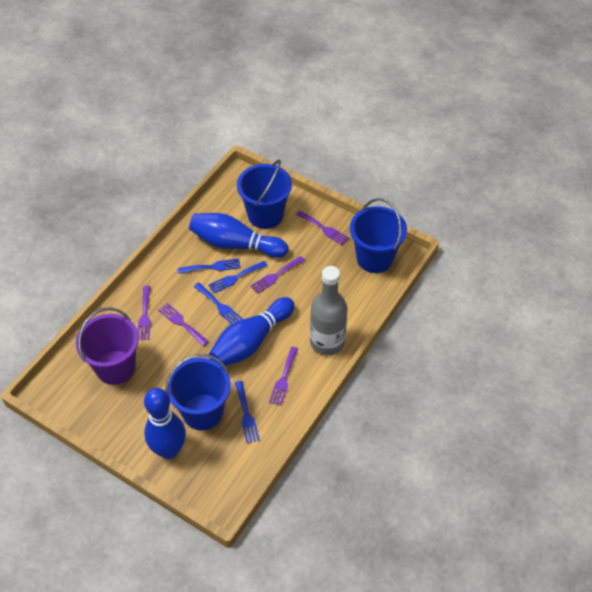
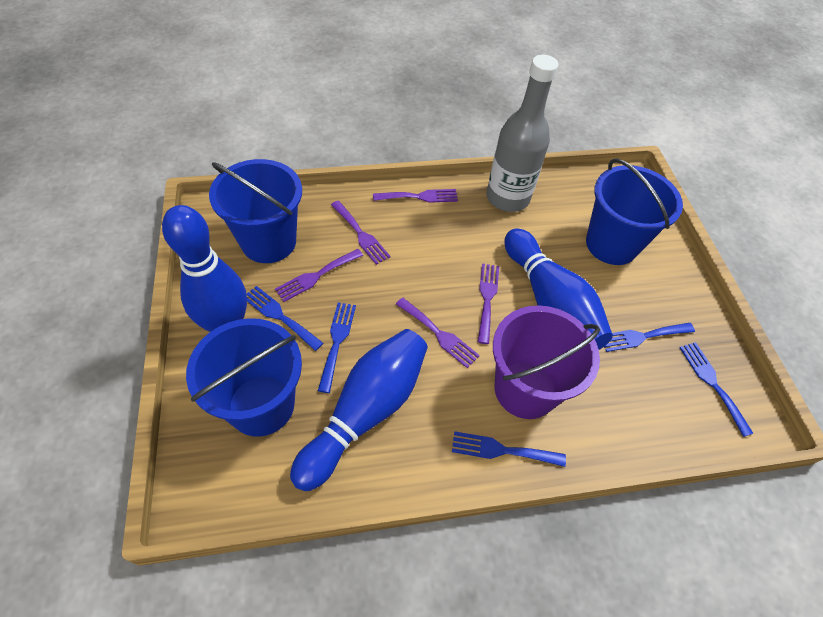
blue fork: 4 -> 5

